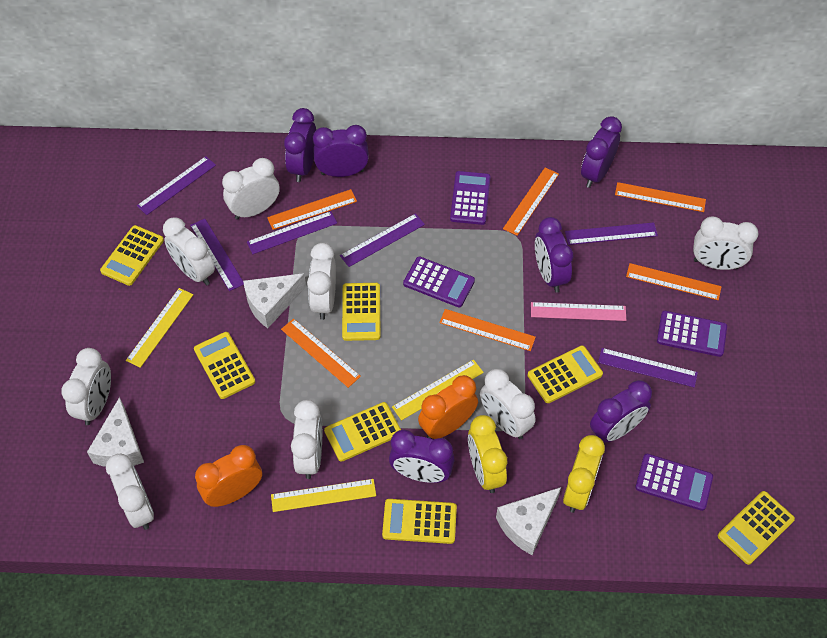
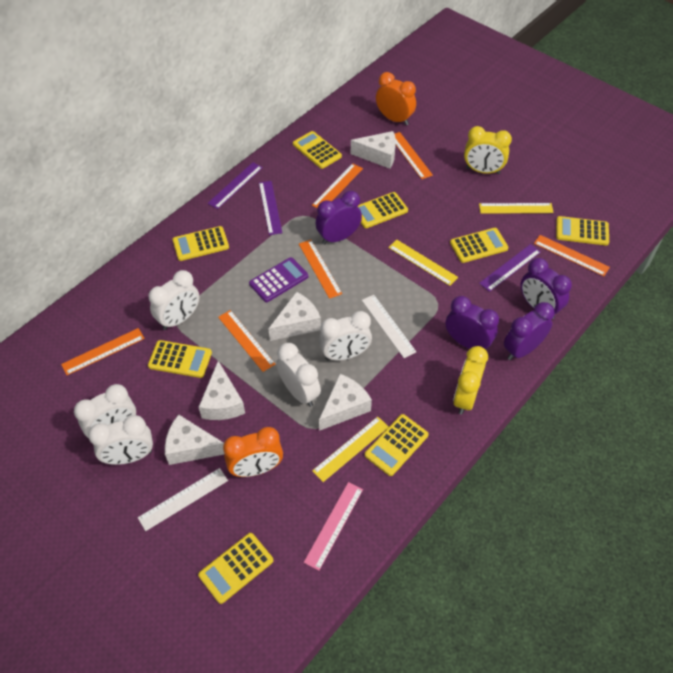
purple calculator: 4 -> 1
purple clock: 6 -> 4
purple ruler: 6 -> 3
white cheese: 3 -> 5
white clock: 8 -> 5
white ruler: 0 -> 2
yellow calculator: 7 -> 8

